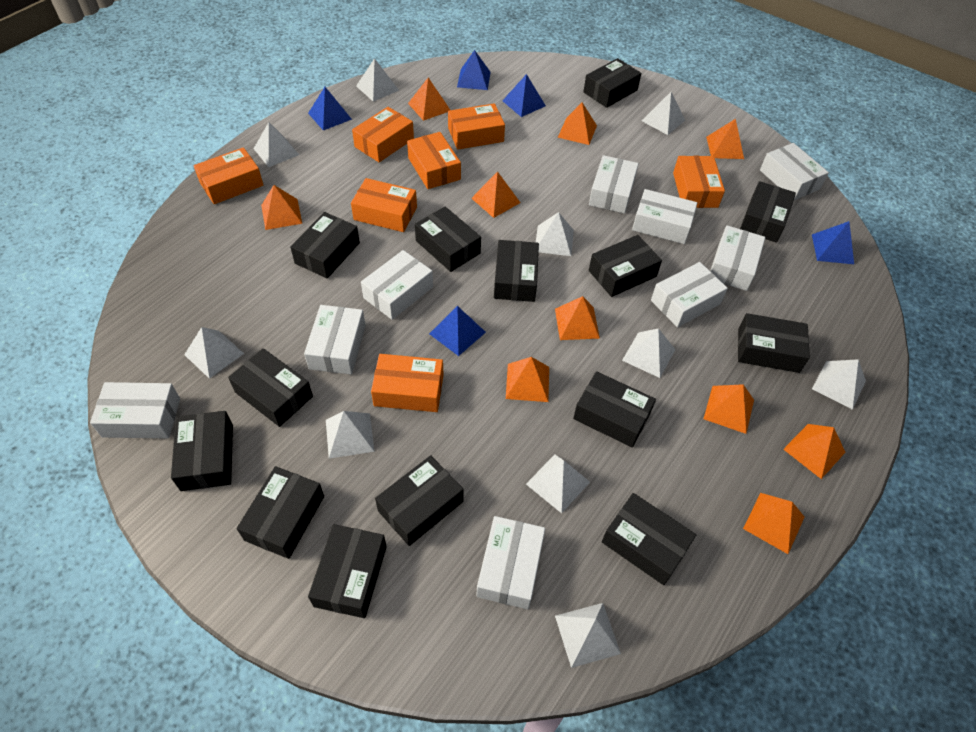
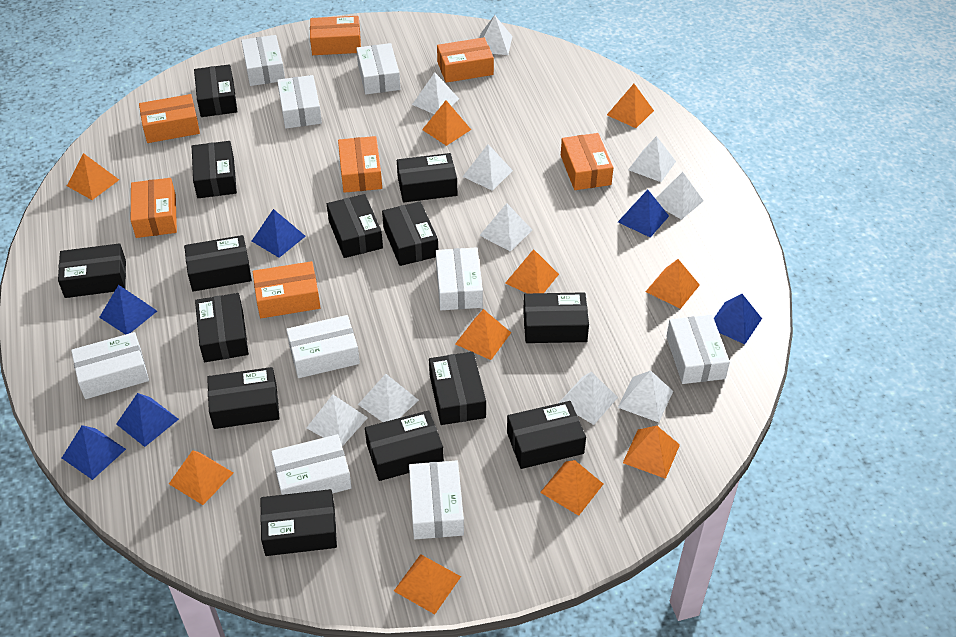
blue pyramid: 5 -> 6

